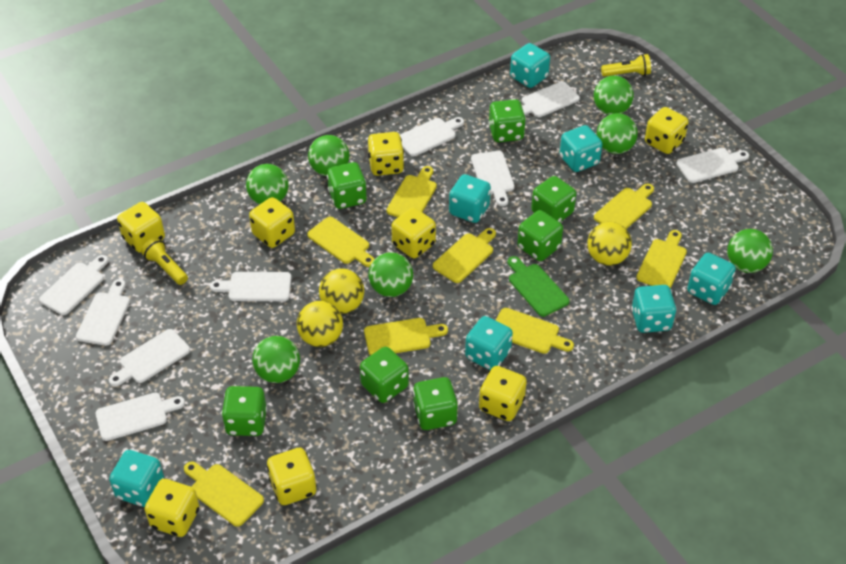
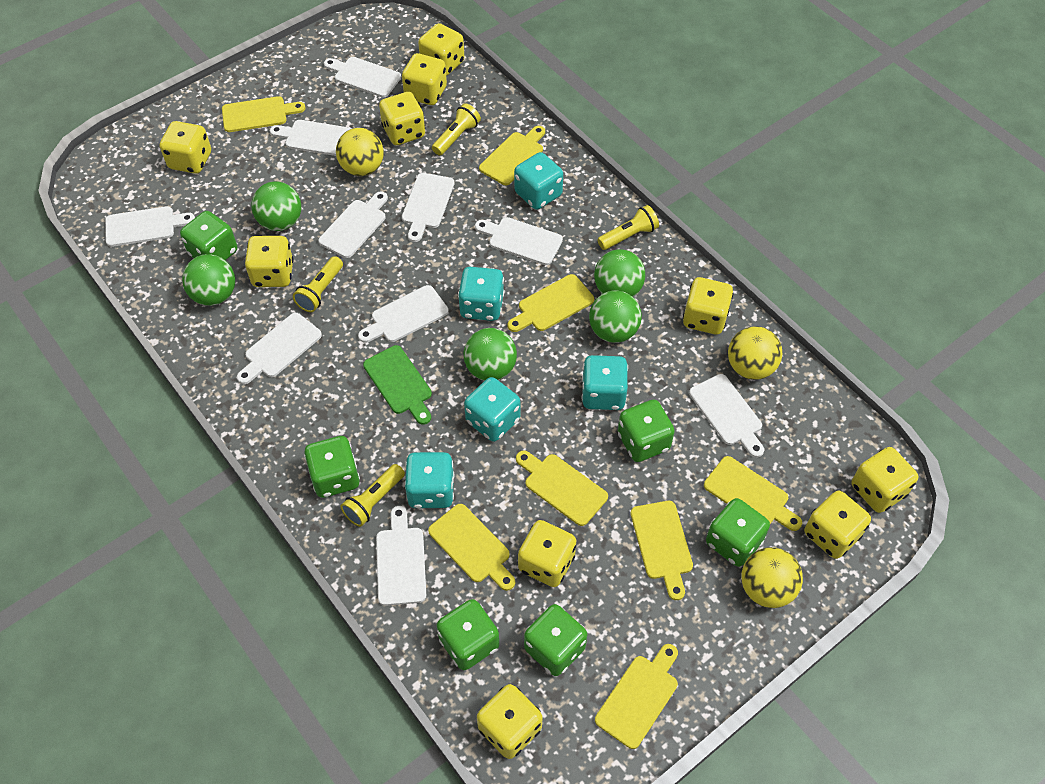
green ball: 7 -> 5
green dice: 7 -> 6
turquoise dice: 7 -> 5
white cutting board: 9 -> 10
yellow dice: 8 -> 10
yellow flashlight: 2 -> 4

